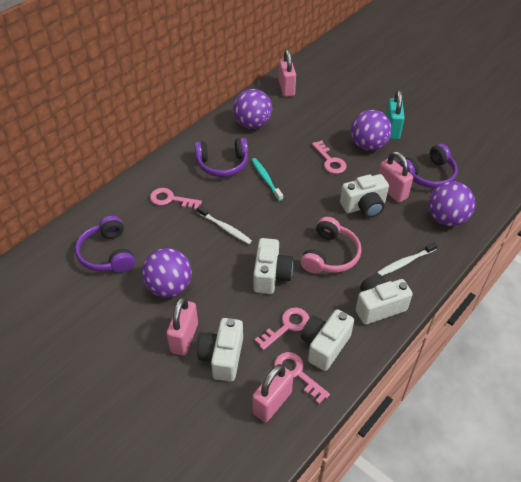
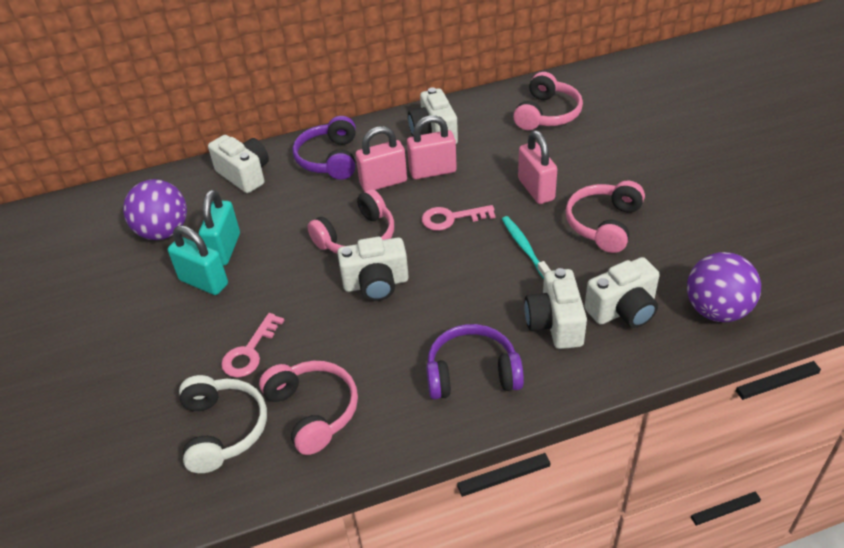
pink headphones: 1 -> 4
pink key: 4 -> 2
pink padlock: 4 -> 3
purple ball: 4 -> 2
purple headphones: 3 -> 2
turquoise padlock: 1 -> 2
white headphones: 0 -> 1
white toothbrush: 2 -> 0

